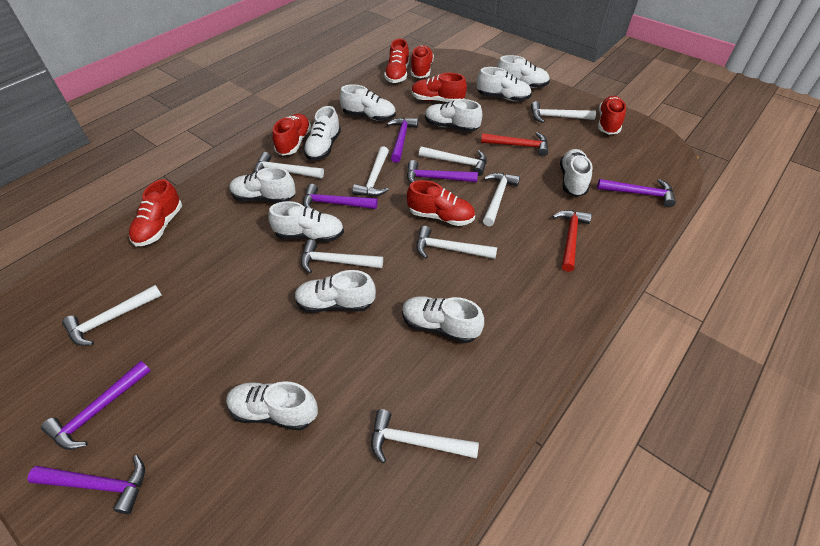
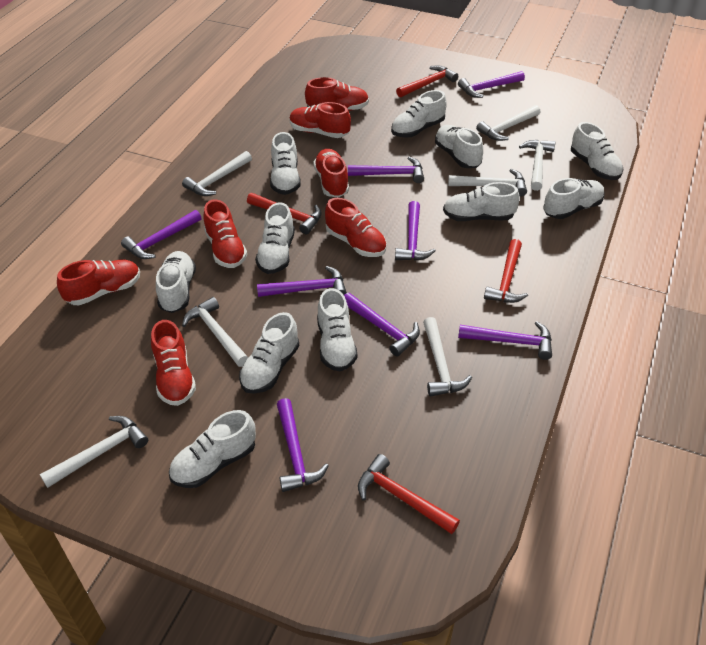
purple hammer: 6 -> 8
red hammer: 2 -> 4
white hammer: 9 -> 7

